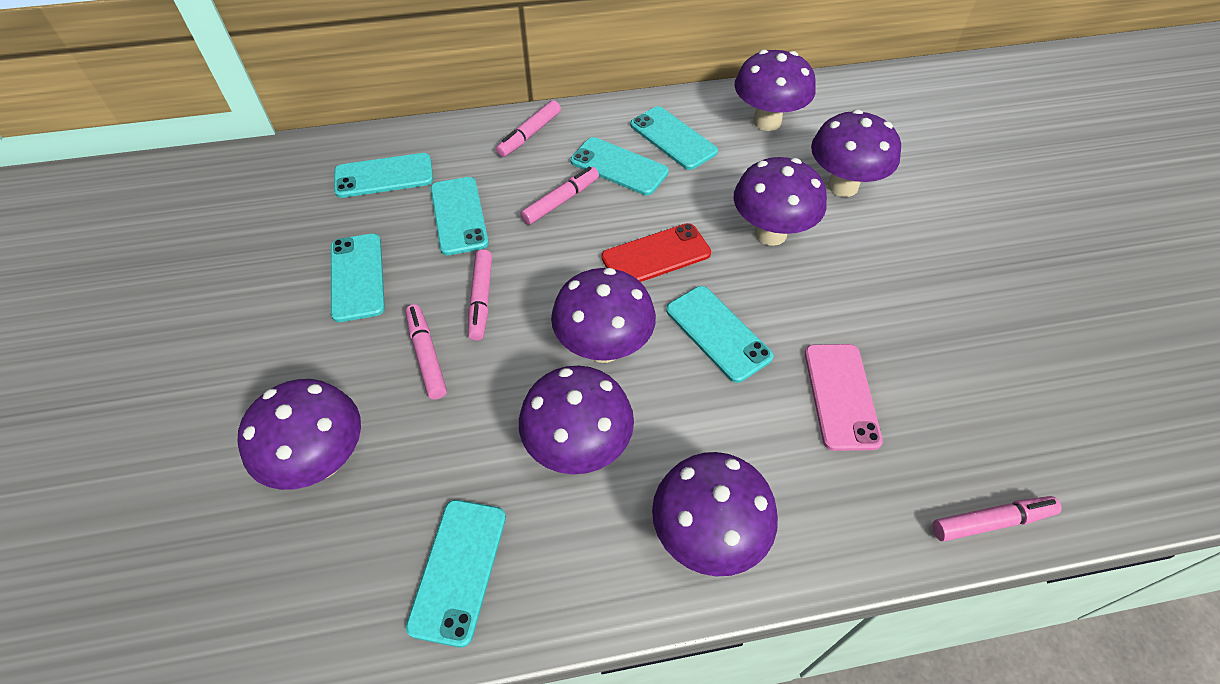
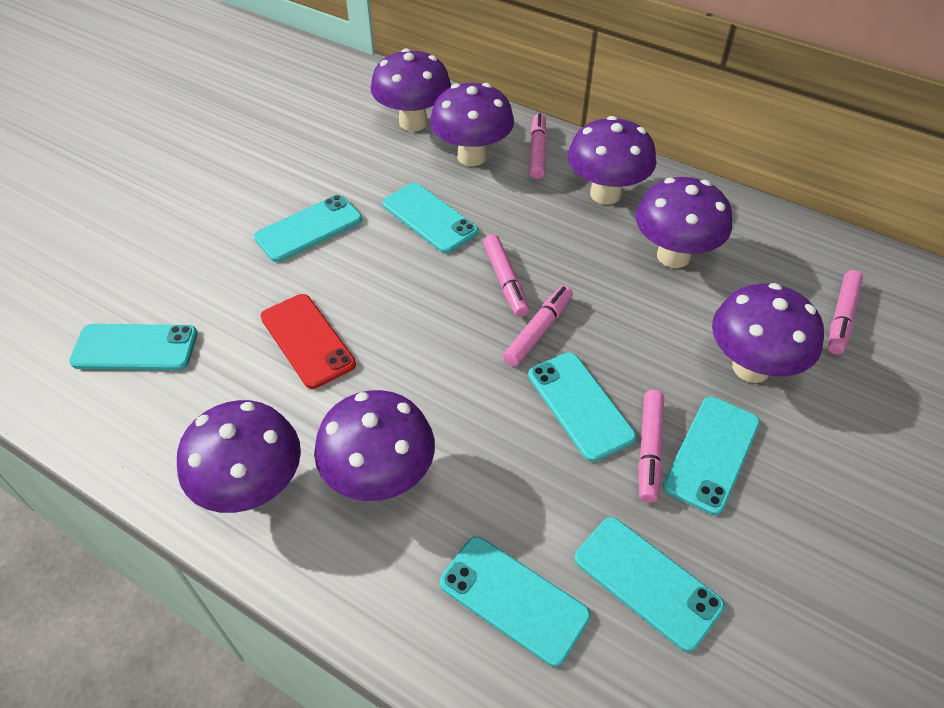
pink phone: 1 -> 0

